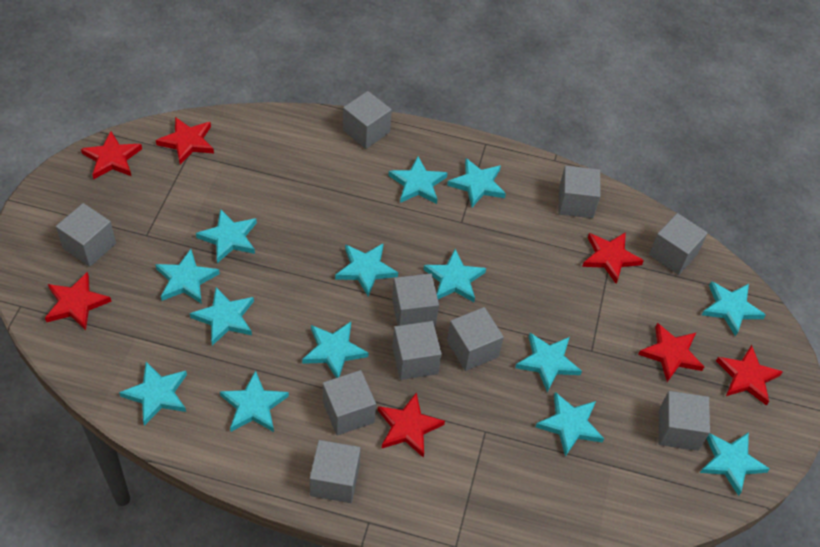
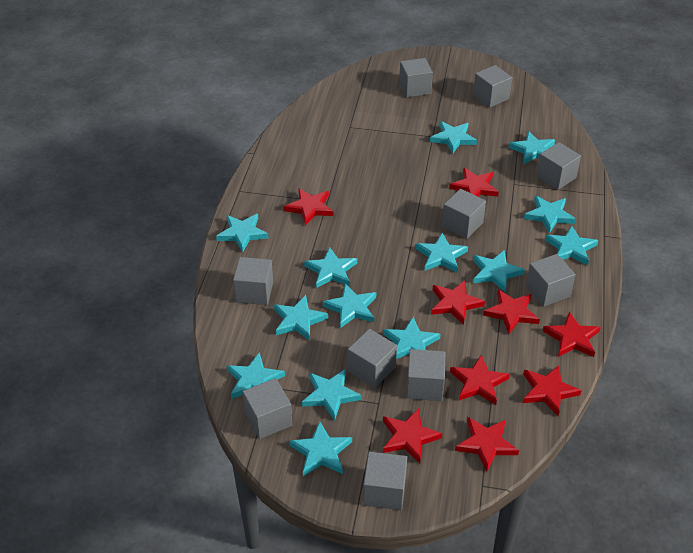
red star: 7 -> 9

